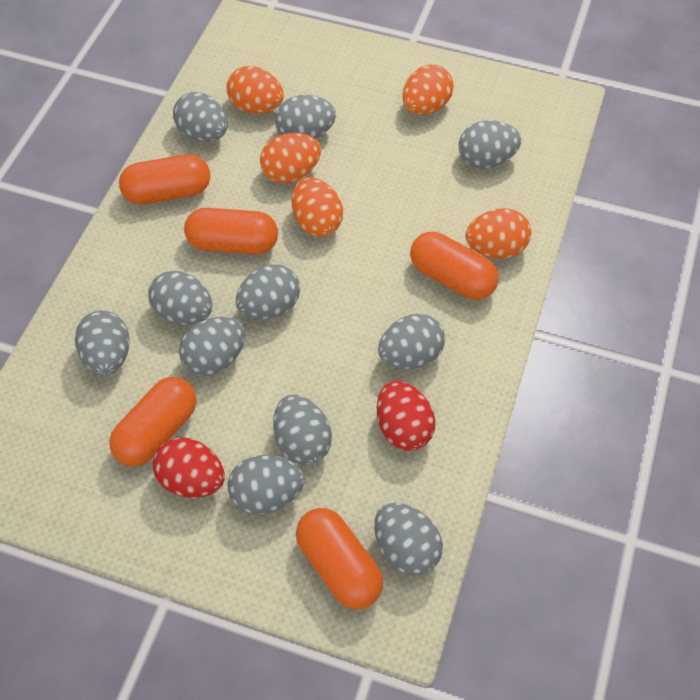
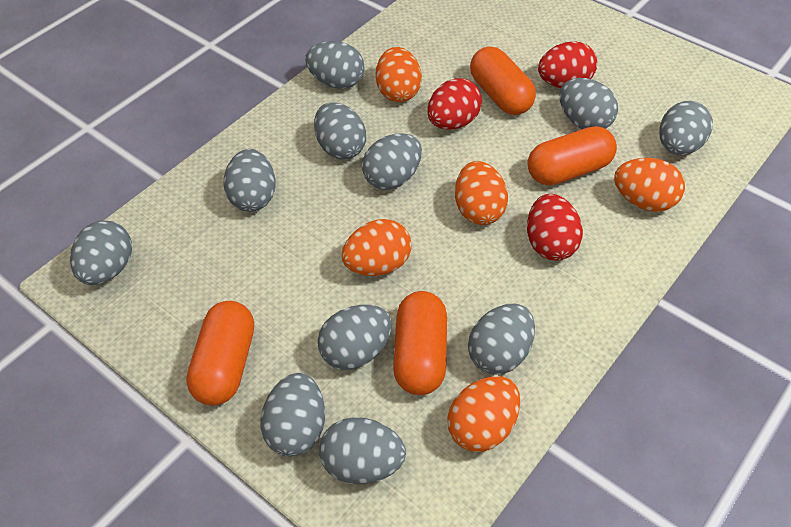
orange capsule: 5 -> 4
red egg: 2 -> 3

